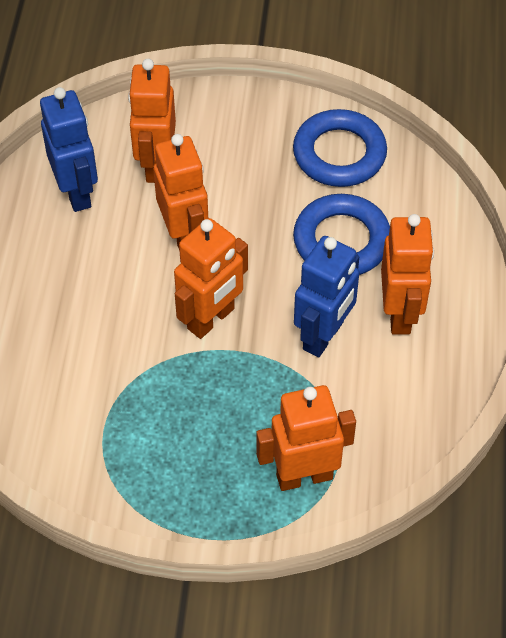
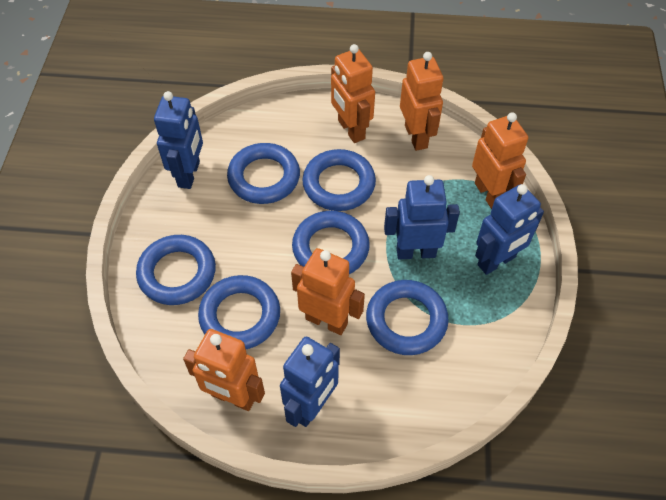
blue ring: 2 -> 6
blue robot: 2 -> 4

